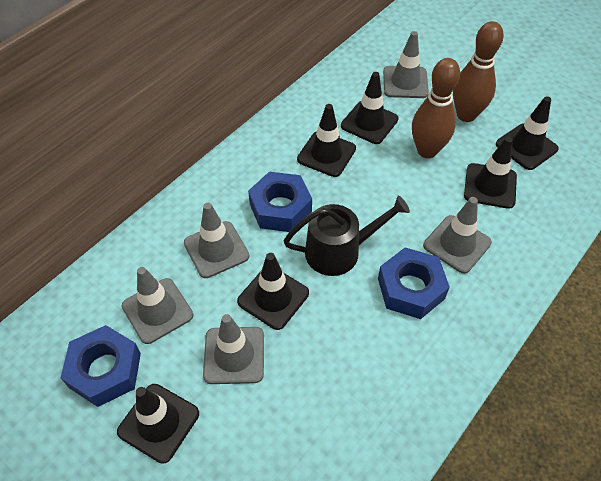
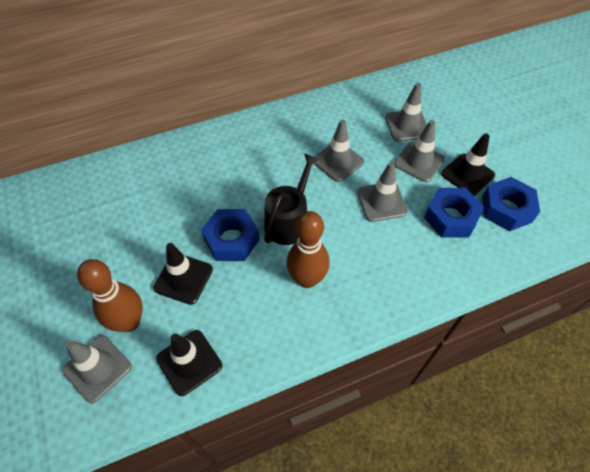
black traffic cone: 6 -> 3

